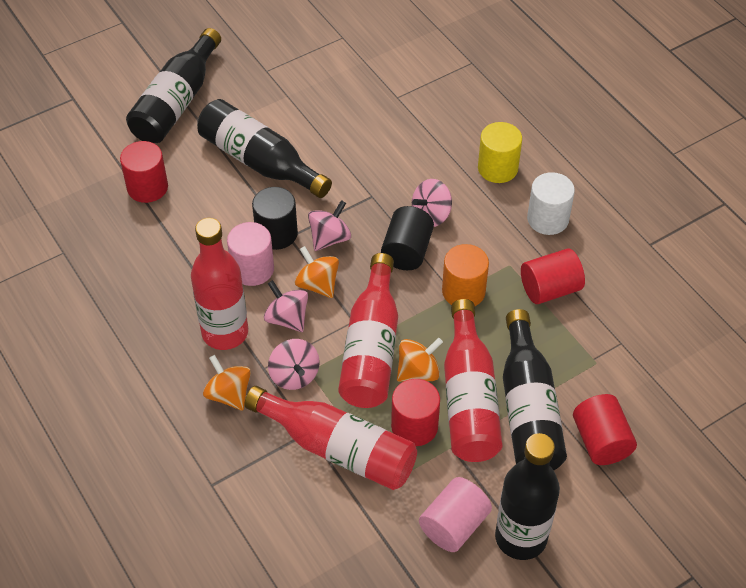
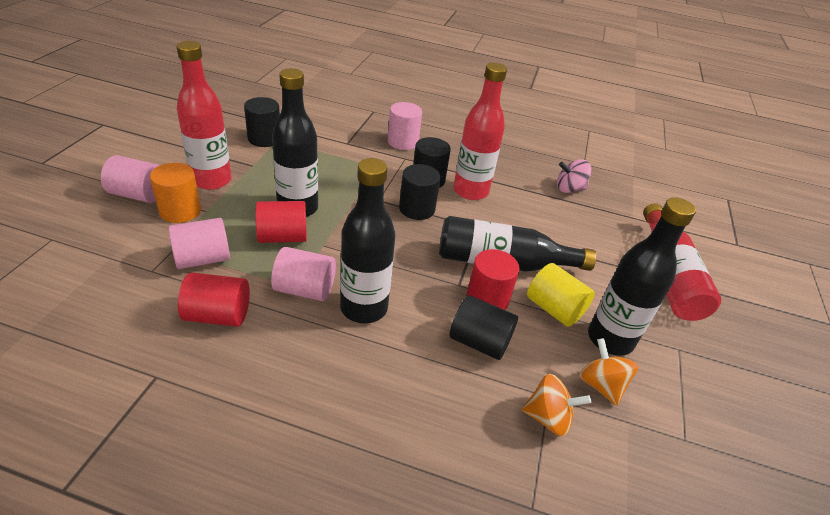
black cylinder: 2 -> 4
orange spinning top: 3 -> 2
pink cylinder: 2 -> 4
pink spinning top: 4 -> 1
red bottle: 4 -> 3
red cylinder: 4 -> 3
white cylinder: 1 -> 0

